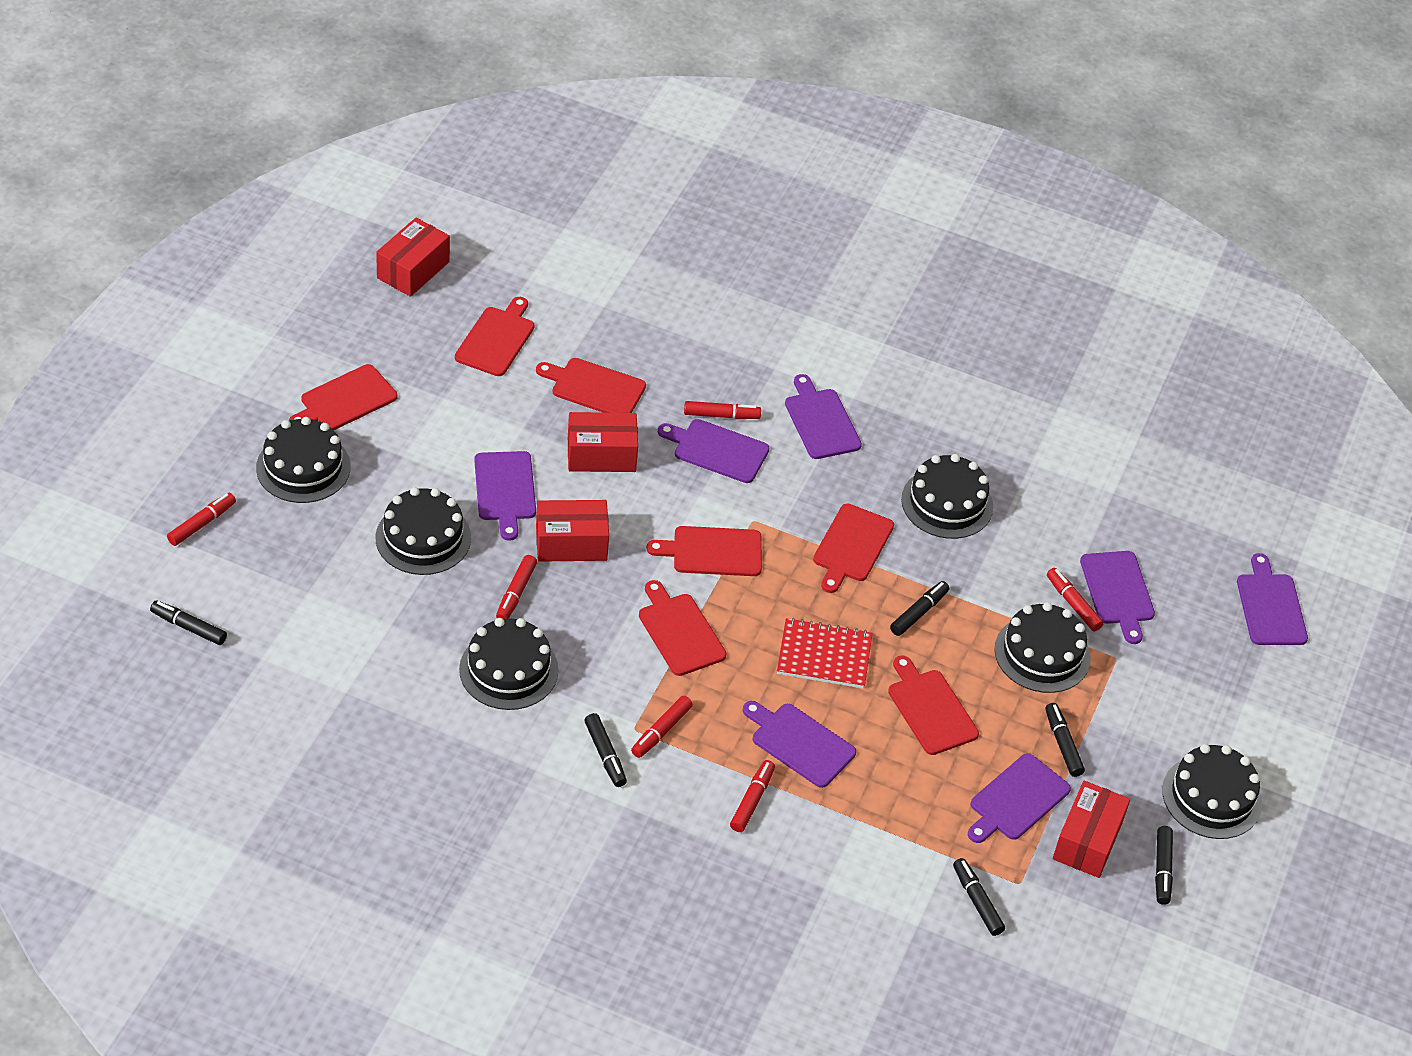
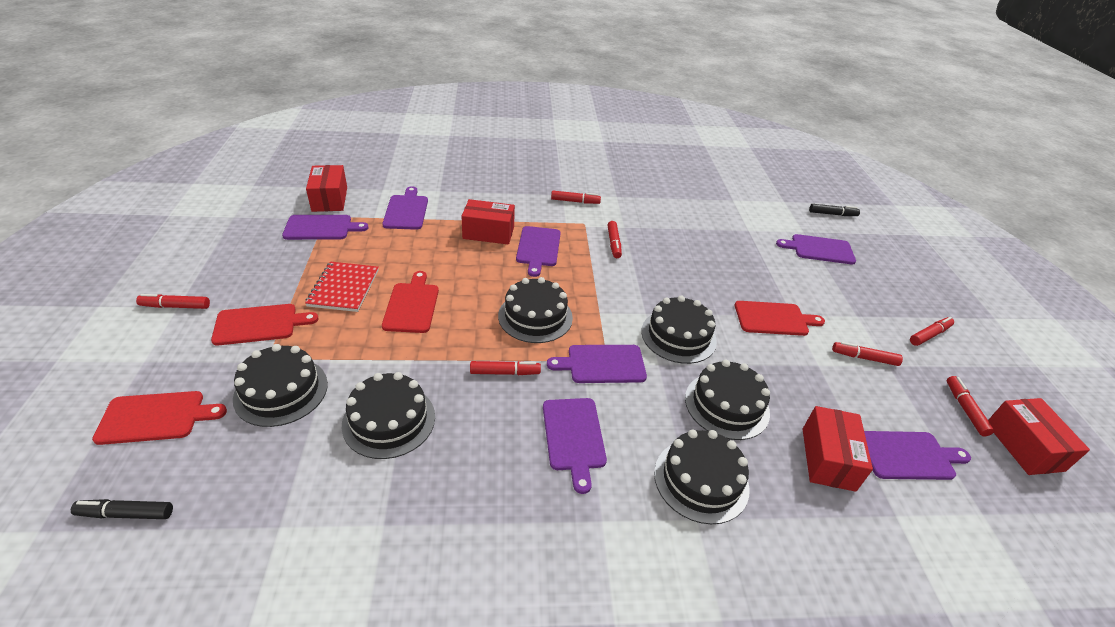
black marker: 6 -> 2
red cutting board: 7 -> 4
red marker: 6 -> 7

